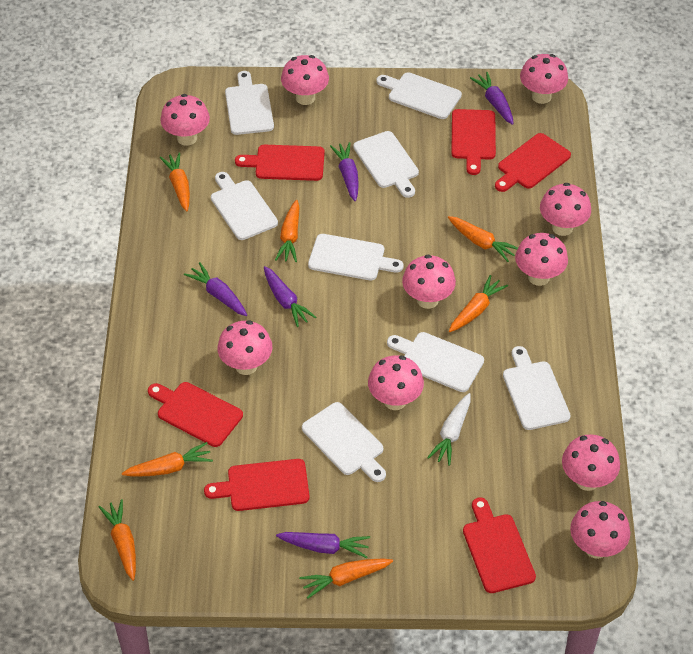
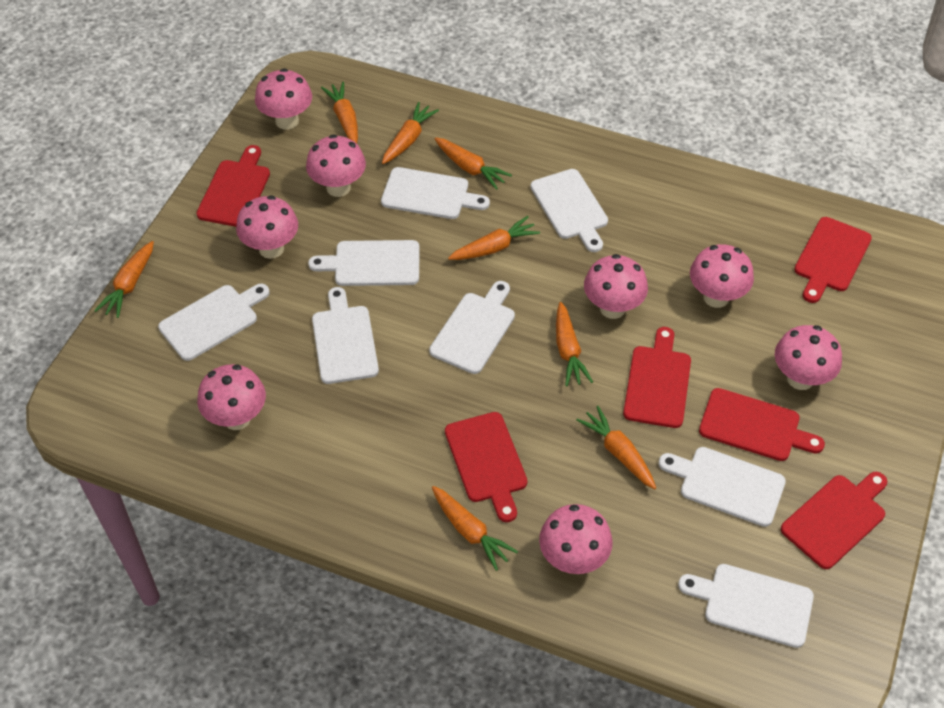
orange carrot: 7 -> 8
pink mushroom: 10 -> 8
purple carrot: 5 -> 0
white carrot: 1 -> 0

